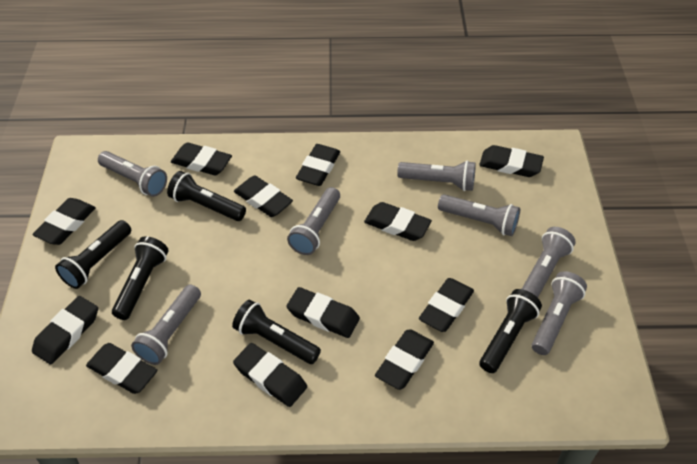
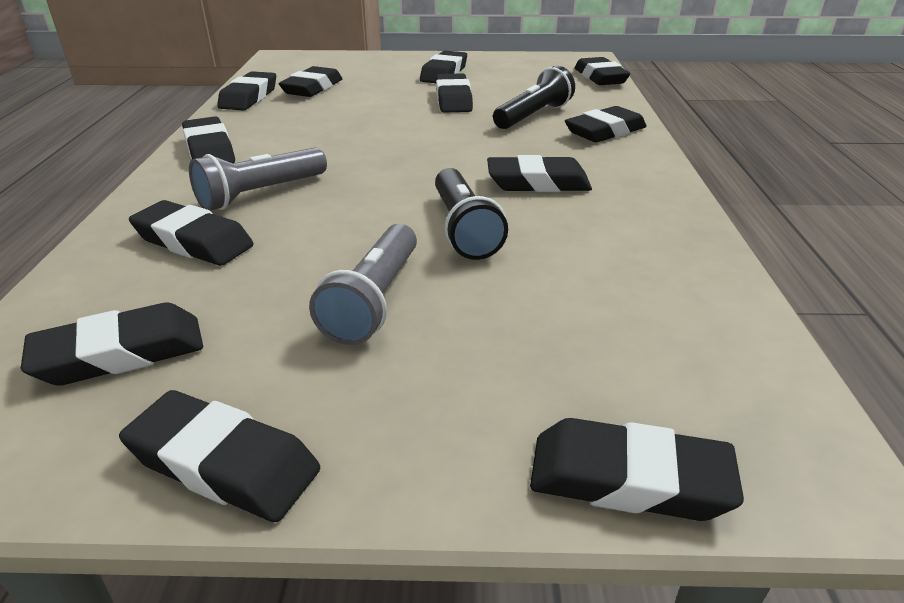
black flashlight: 5 -> 2
grey flashlight: 7 -> 2

